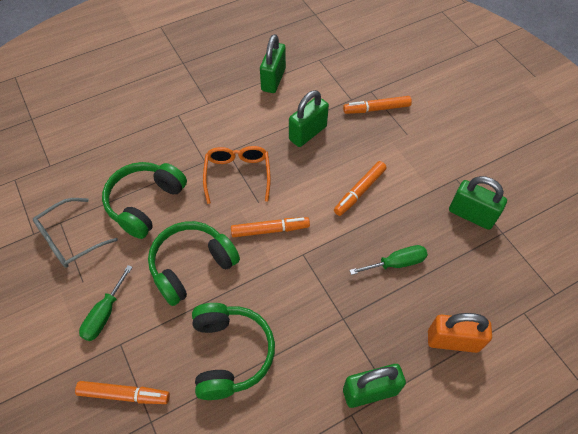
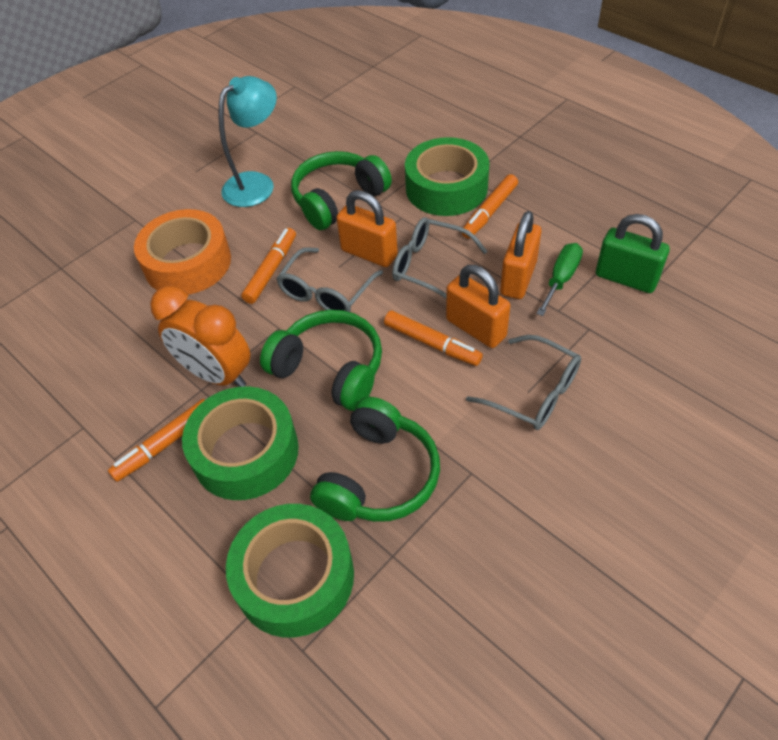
green padlock: 4 -> 1
green screwdriver: 2 -> 1
green tape: 0 -> 3
grey glasses: 1 -> 3
orange clock: 0 -> 1
orange glasses: 1 -> 0
orange padlock: 1 -> 3
orange tape: 0 -> 1
turquoise lamp: 0 -> 1

